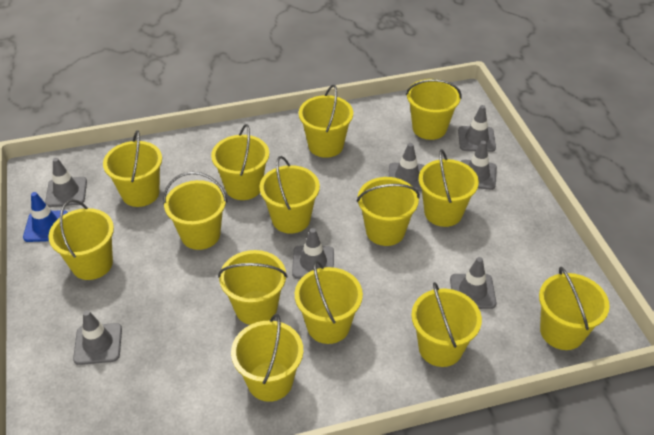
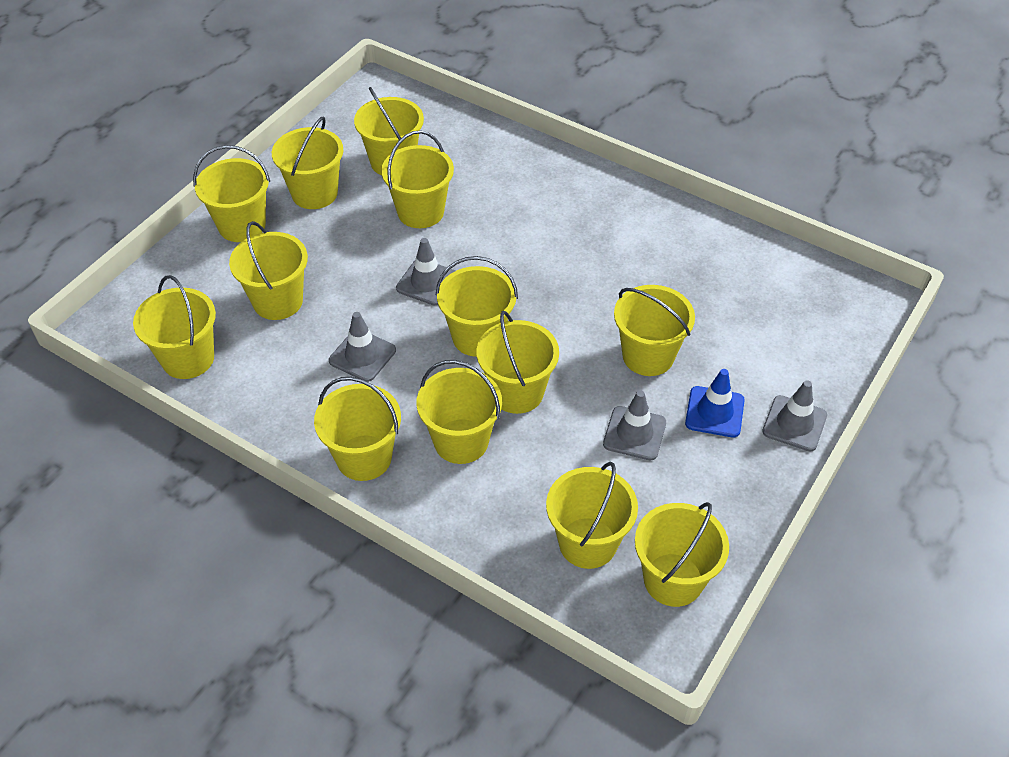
grey traffic cone: 7 -> 4
yellow bucket: 14 -> 13

